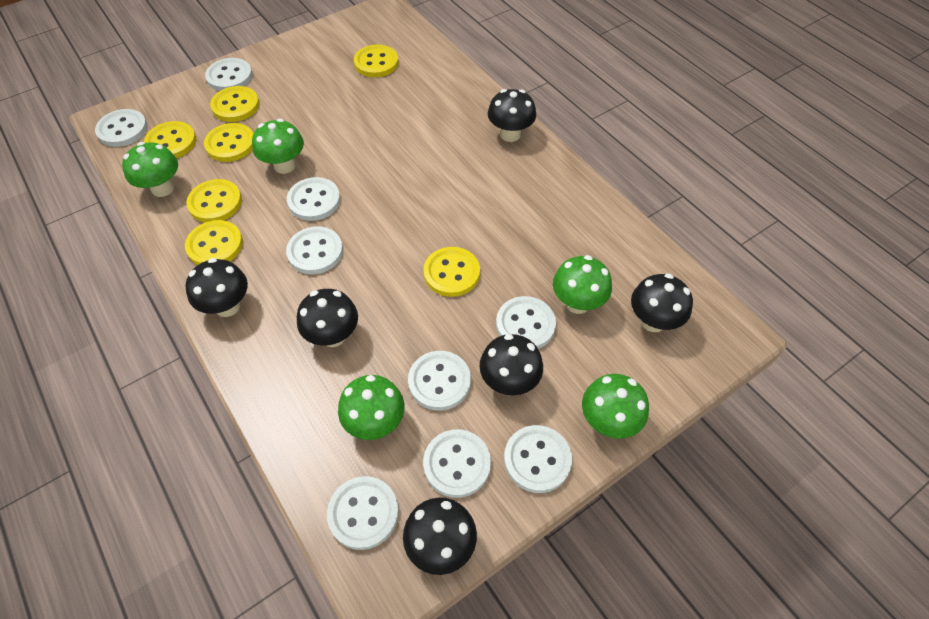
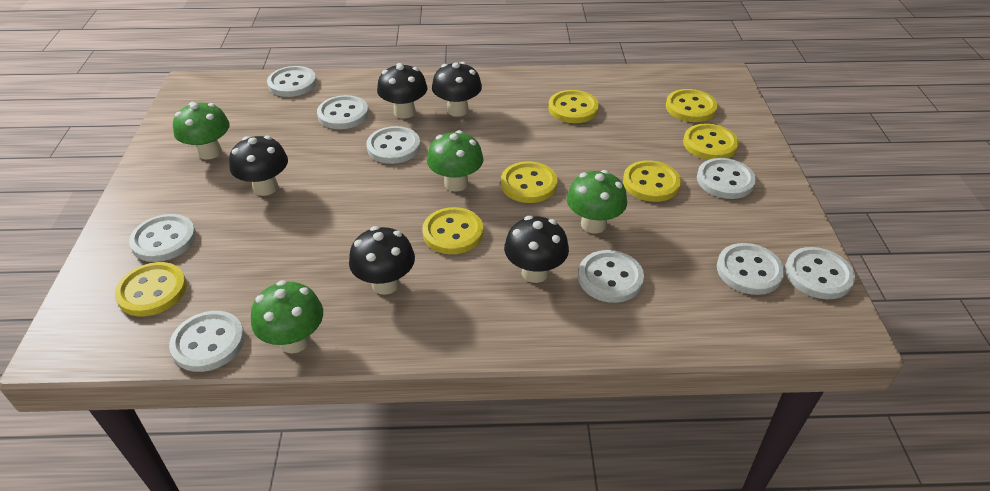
black mushroom: 6 -> 5
green mushroom: 5 -> 4

